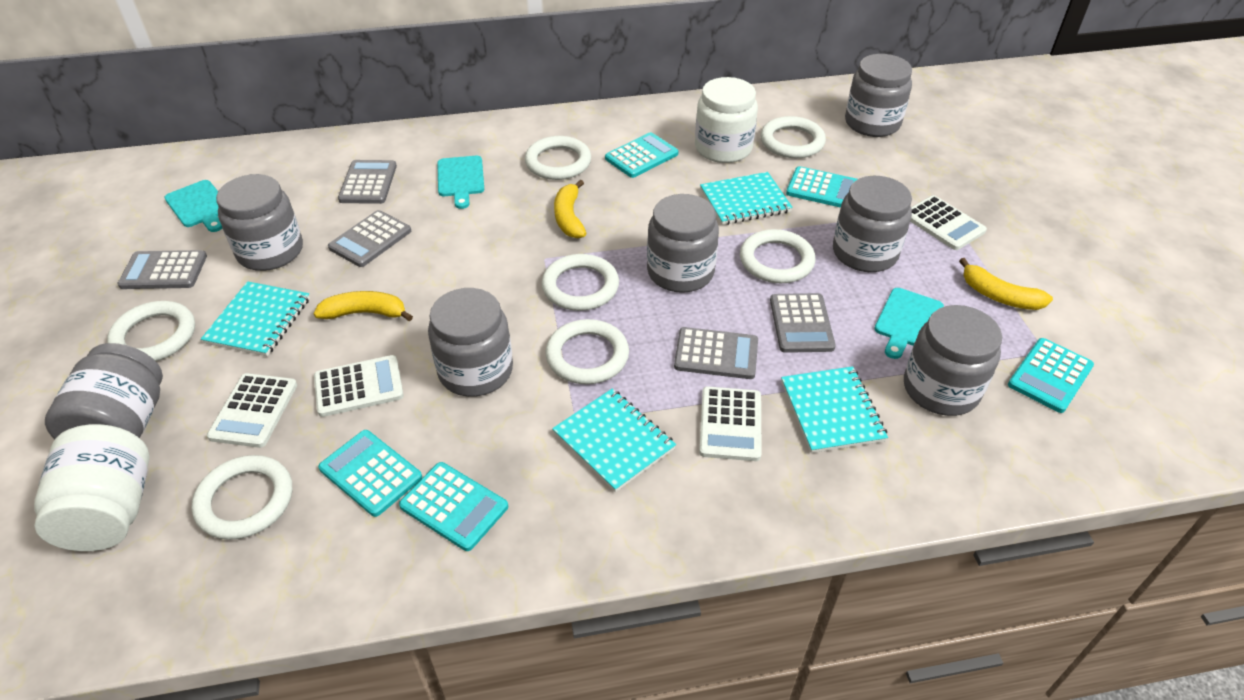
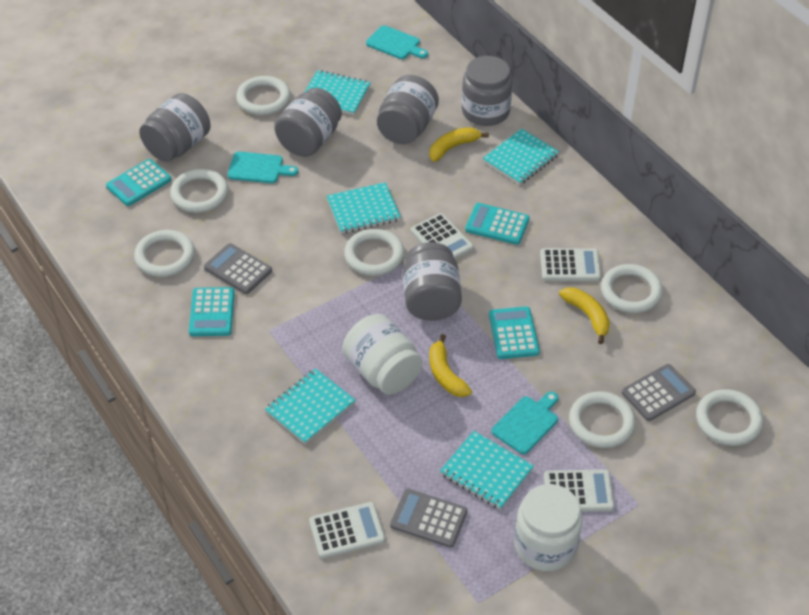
grey calculator: 5 -> 3
grey jar: 7 -> 5
turquoise calculator: 5 -> 4
turquoise notebook: 4 -> 5

